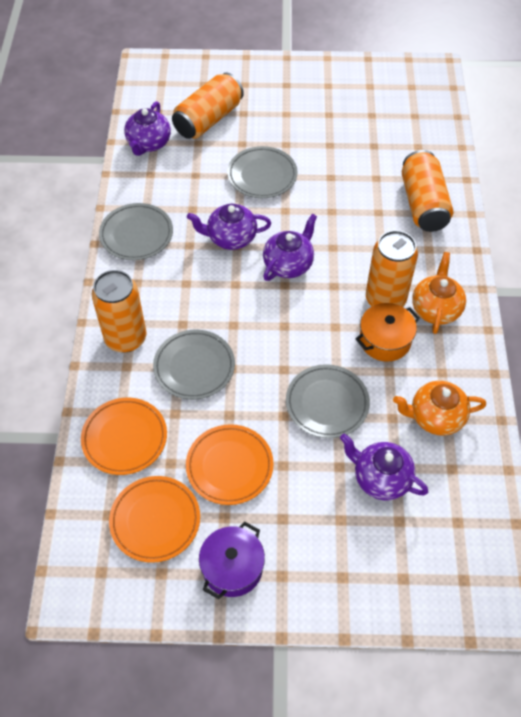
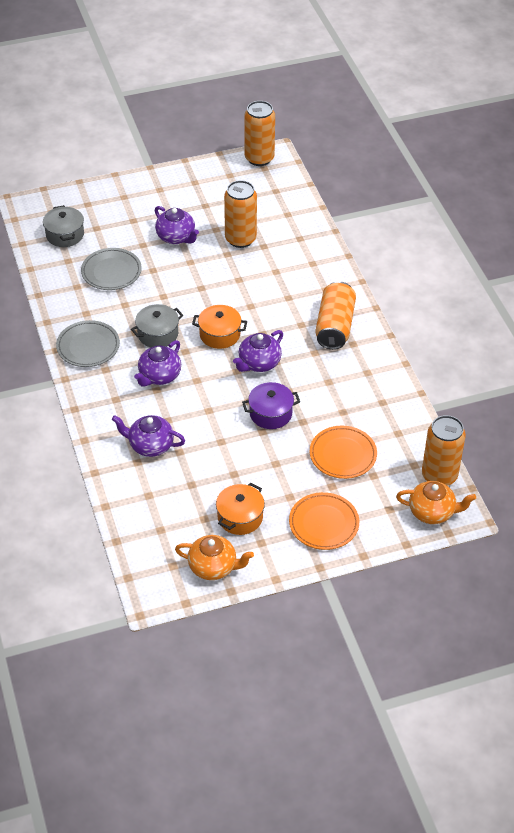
grey plate: 4 -> 2
grey pot: 0 -> 2
orange plate: 3 -> 2
orange pot: 1 -> 2

